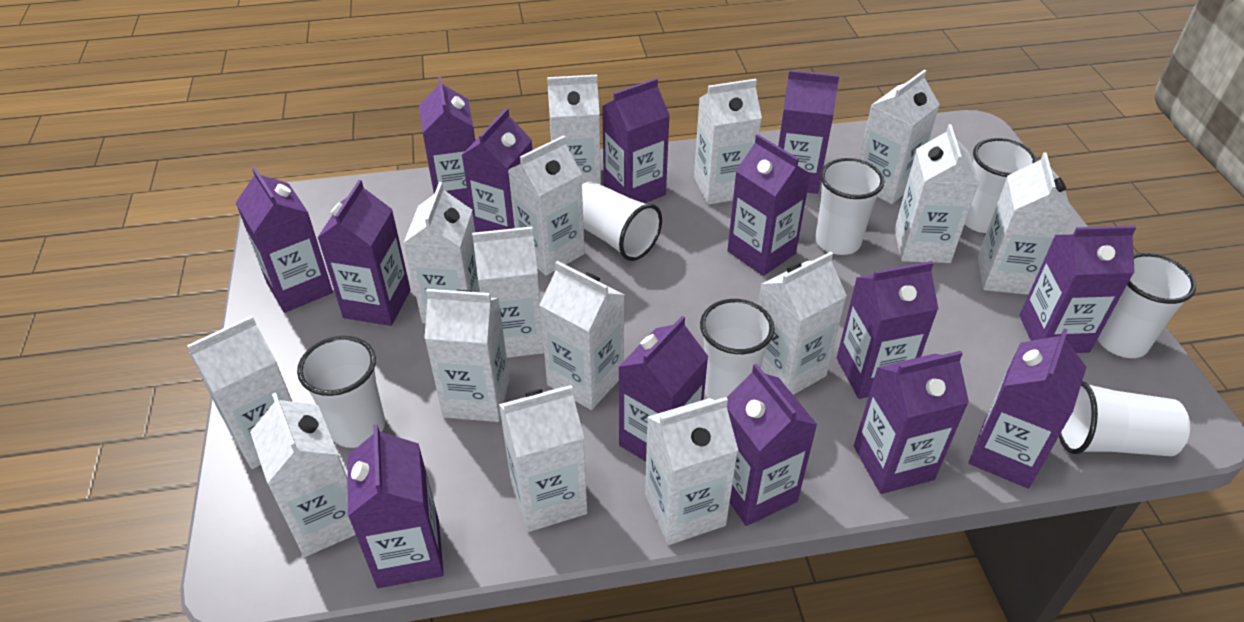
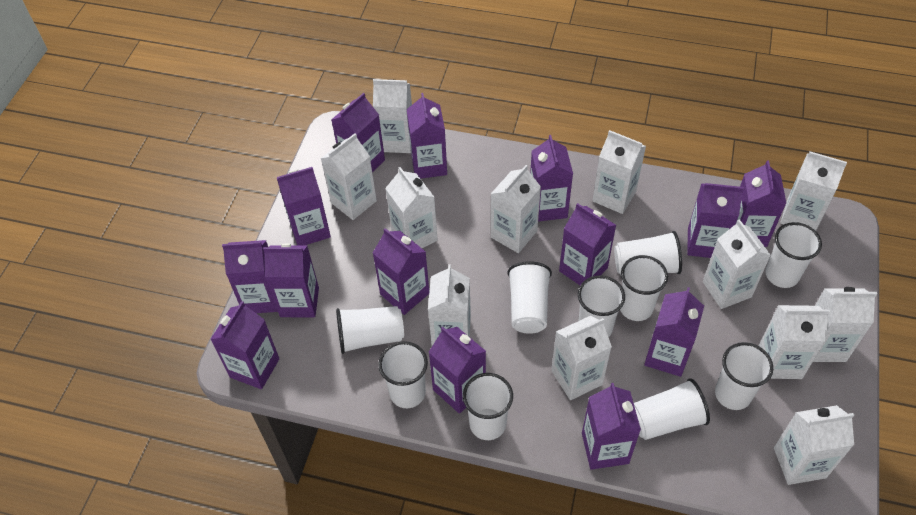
white carton: 15 -> 12
white cup: 7 -> 10

